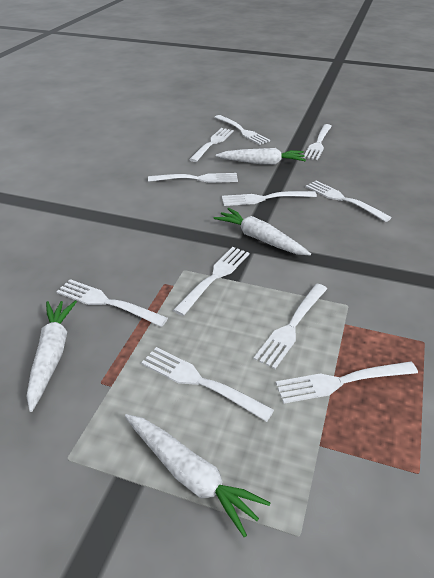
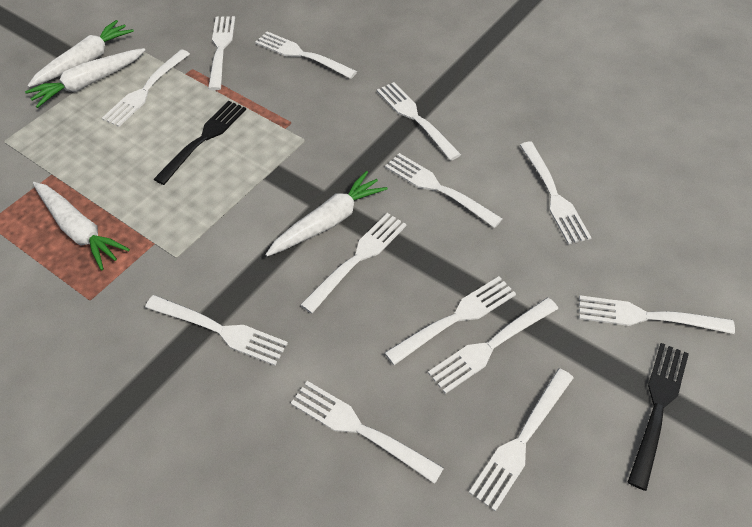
black fork: 0 -> 2
white fork: 11 -> 13

